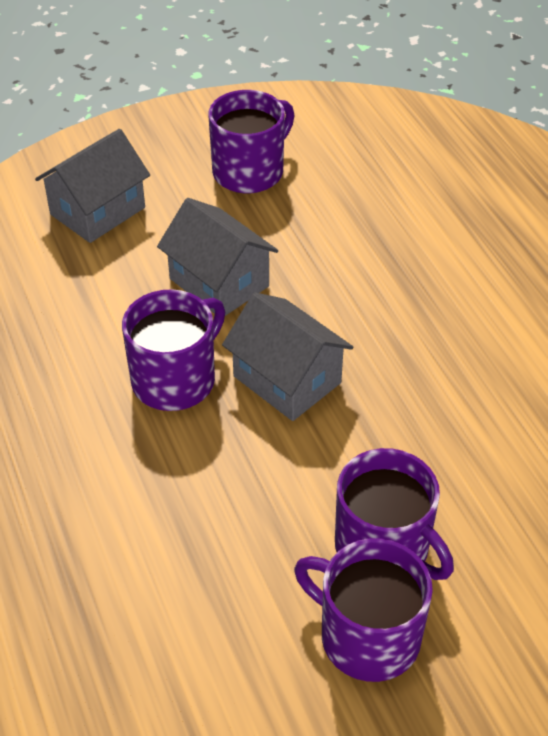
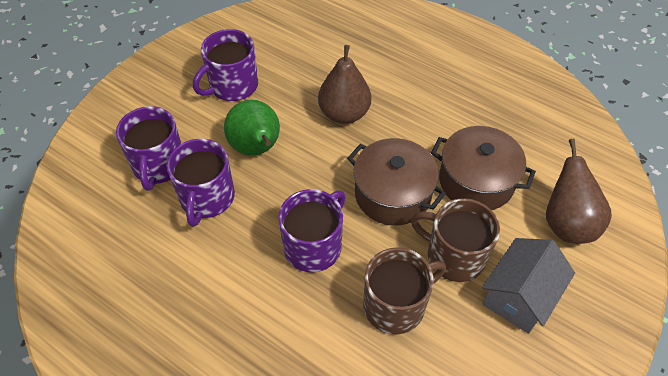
brown mug: 0 -> 2
brown pear: 0 -> 2
brown pot: 0 -> 2
green pear: 0 -> 1
grey house: 3 -> 1

